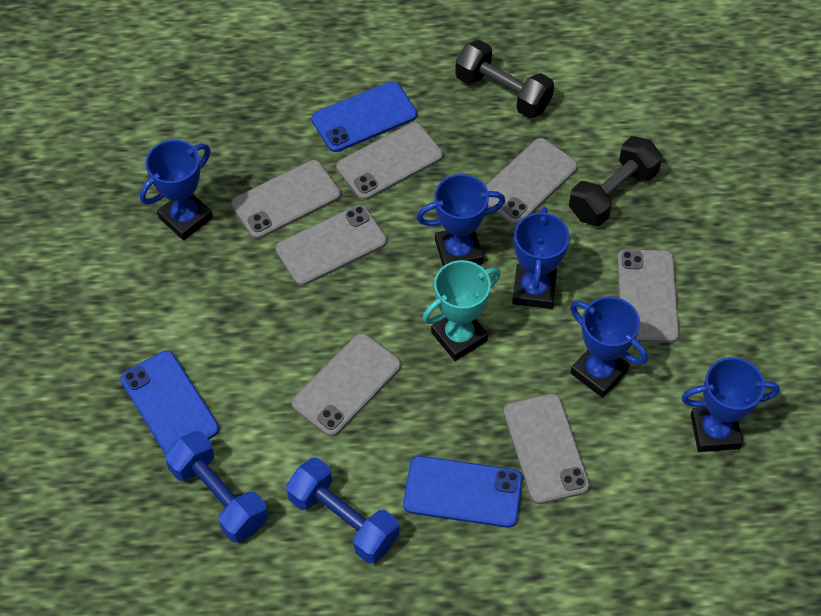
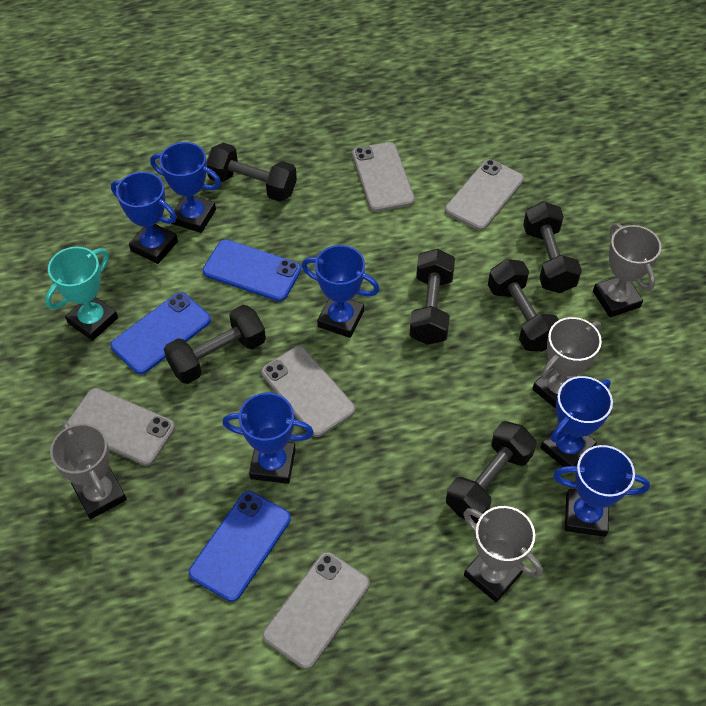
black dumbbell: 2 -> 6
blue dumbbell: 2 -> 0
blue trophy: 5 -> 6
grey phone: 7 -> 5
grey trophy: 0 -> 4

